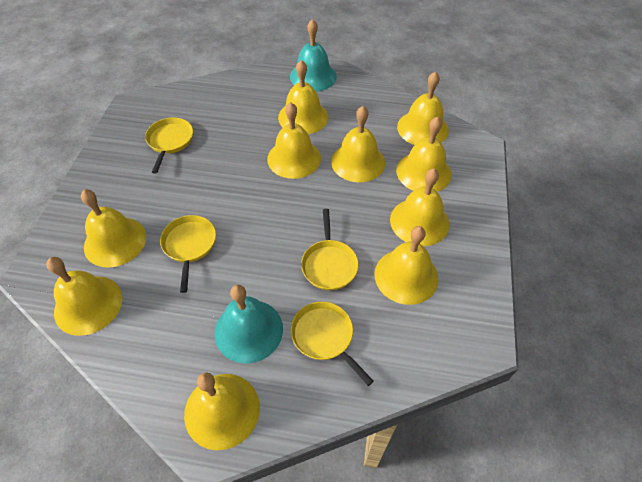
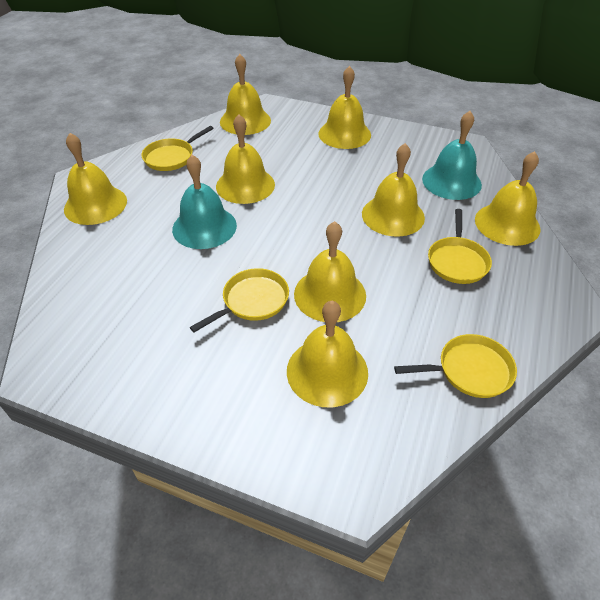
yellow bell: 10 -> 8

